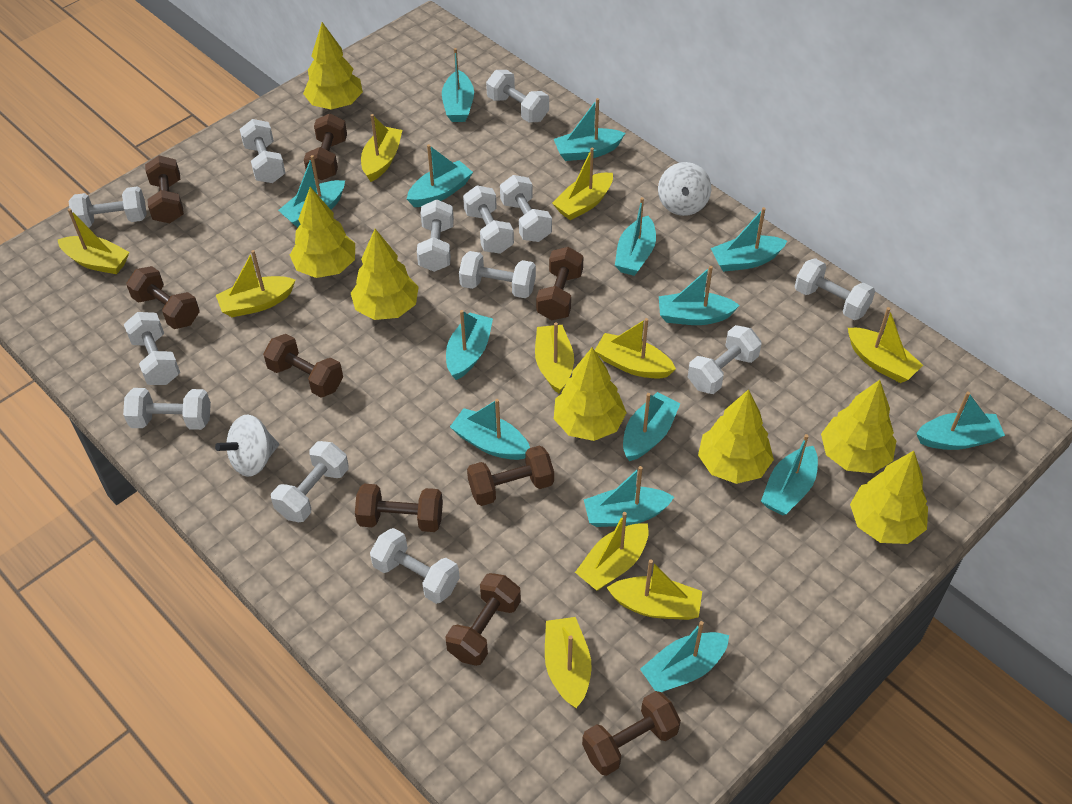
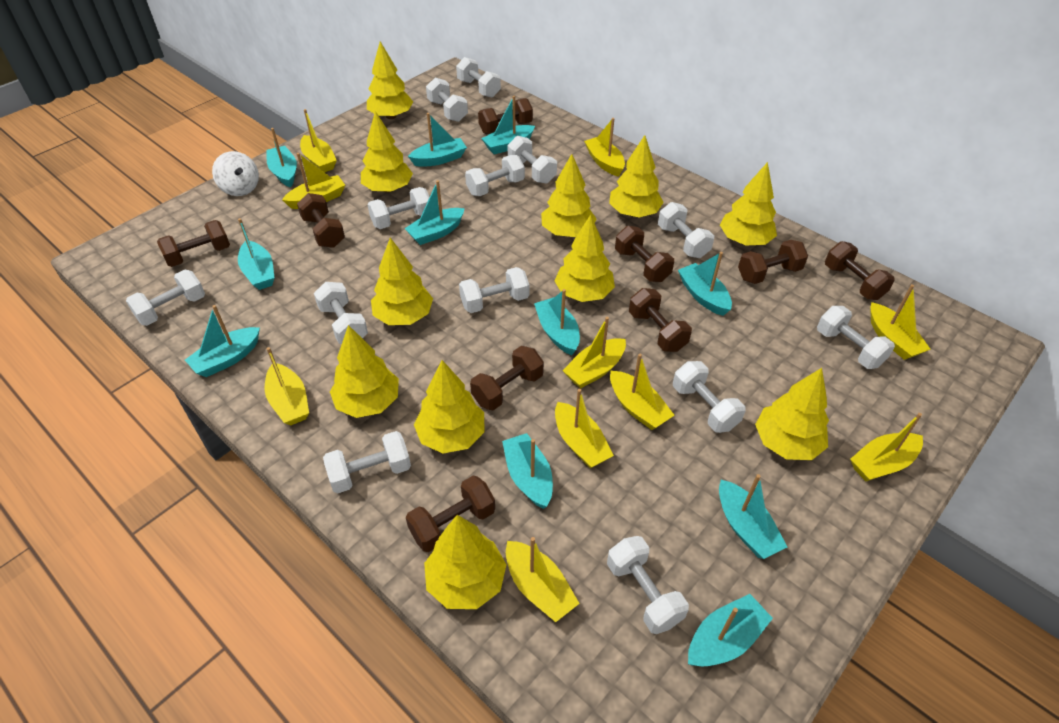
turquoise boat: 14 -> 11
white spinning top: 2 -> 1
yellow tree: 7 -> 11

